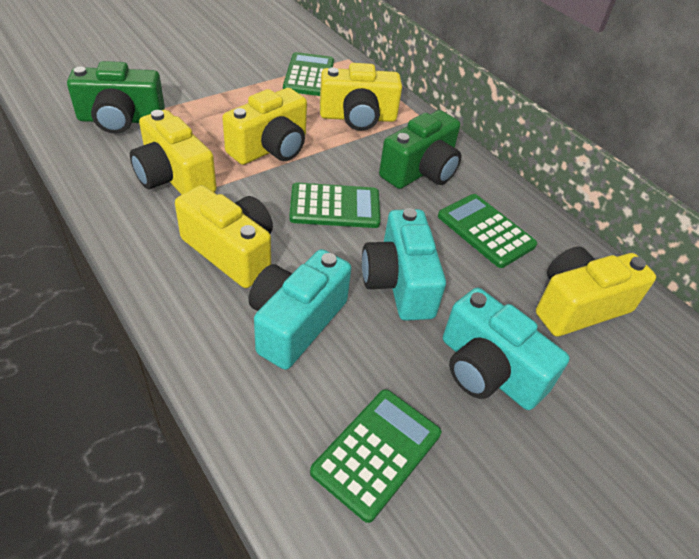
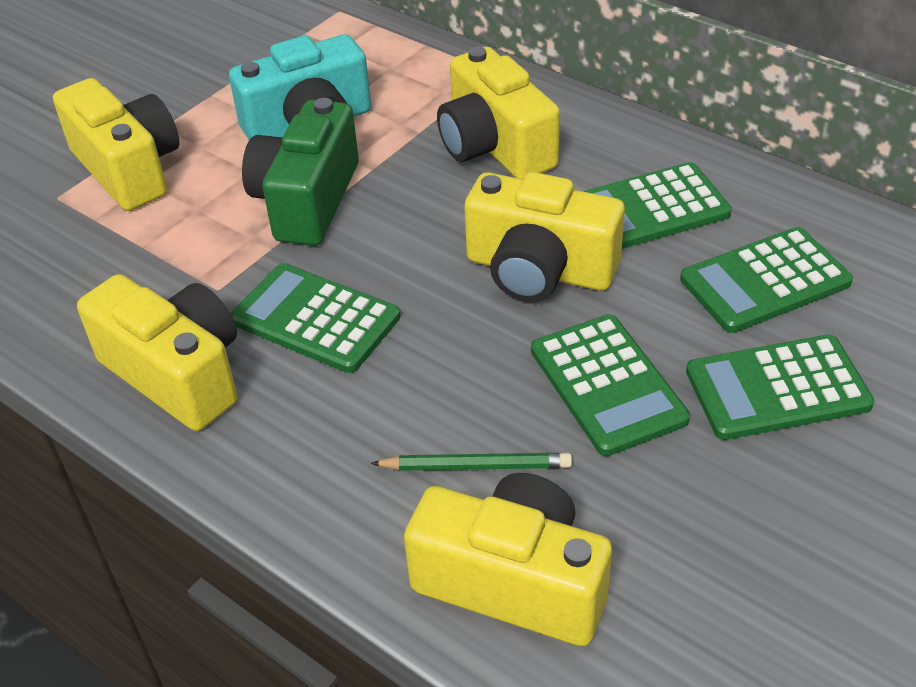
green calculator: 4 -> 5
green camera: 2 -> 1
green pencil: 0 -> 1
turquoise camera: 3 -> 1

